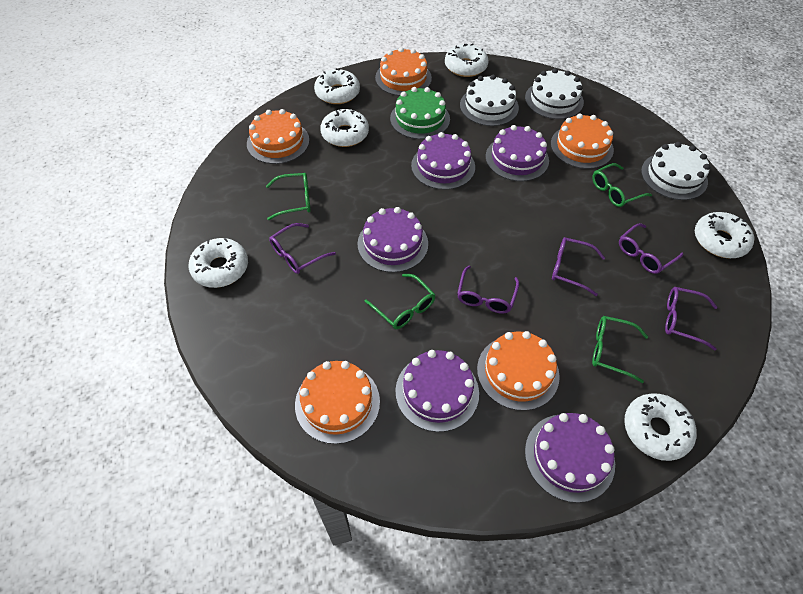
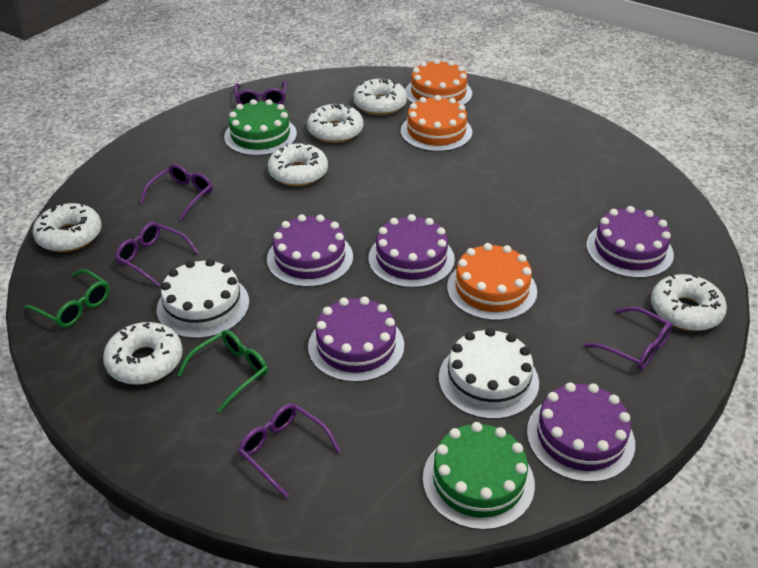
green cake: 1 -> 2
green glasses: 4 -> 2
orange cake: 5 -> 3
white cake: 3 -> 2

